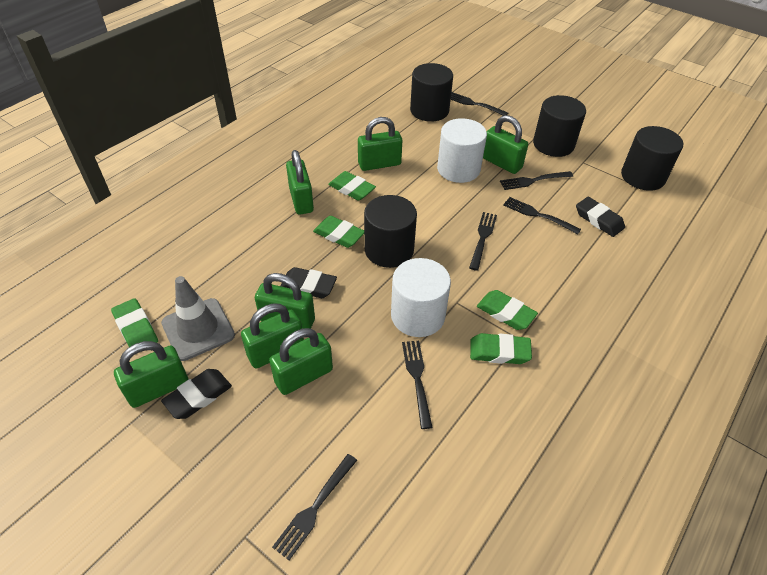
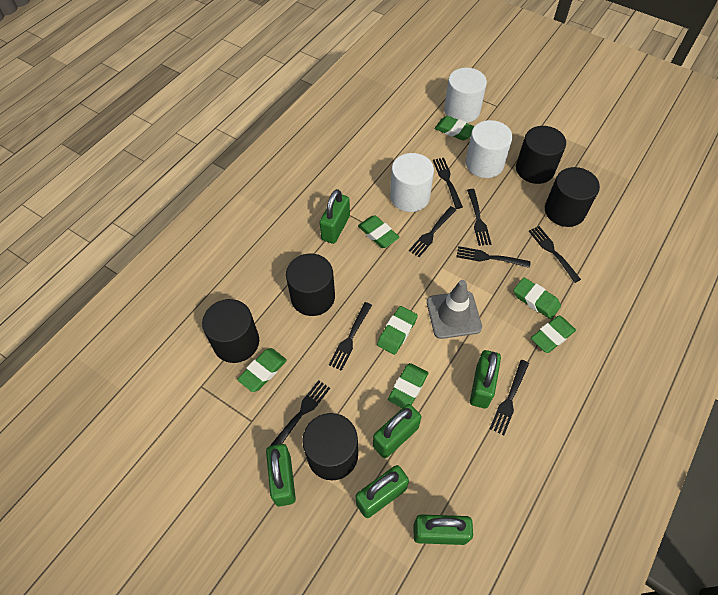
black cylinder: 4 -> 5
black eraser: 3 -> 0
black fork: 6 -> 8
green eraser: 5 -> 7
green padlock: 7 -> 6
white cylinder: 2 -> 3

